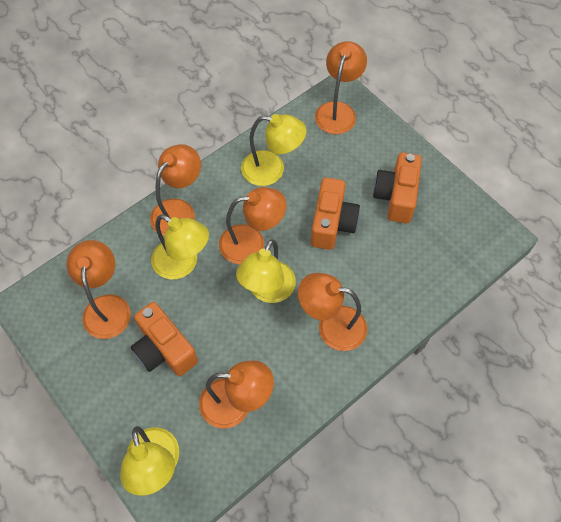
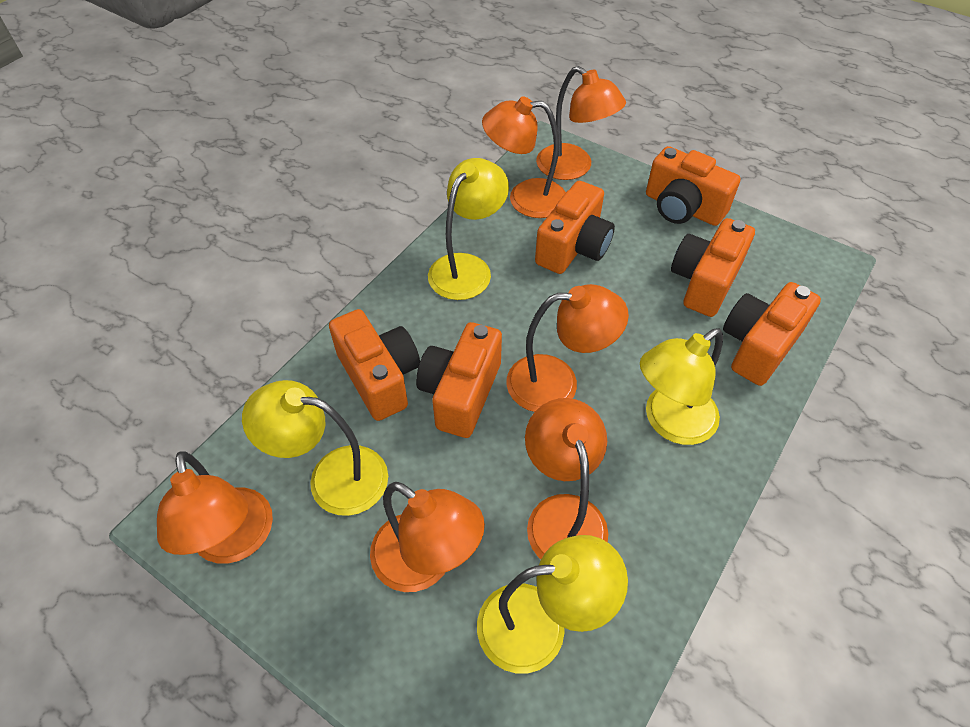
orange camera: 3 -> 6

